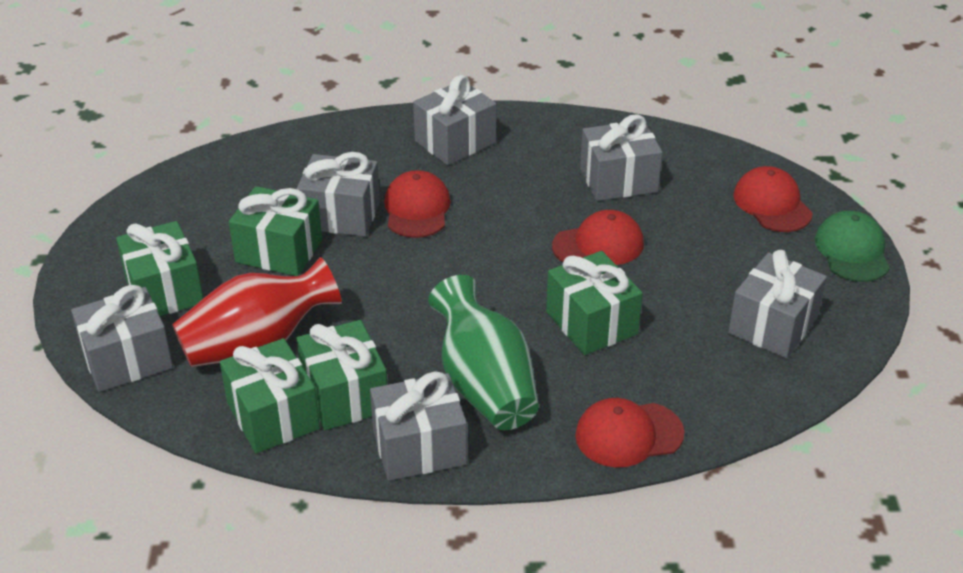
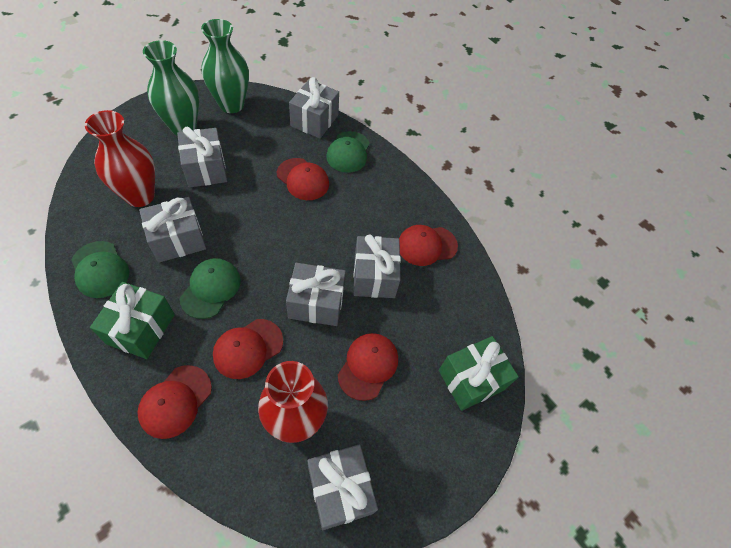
green cap: 1 -> 3
green gift: 5 -> 2
green vase: 1 -> 2
red cap: 4 -> 5
red vase: 1 -> 2

